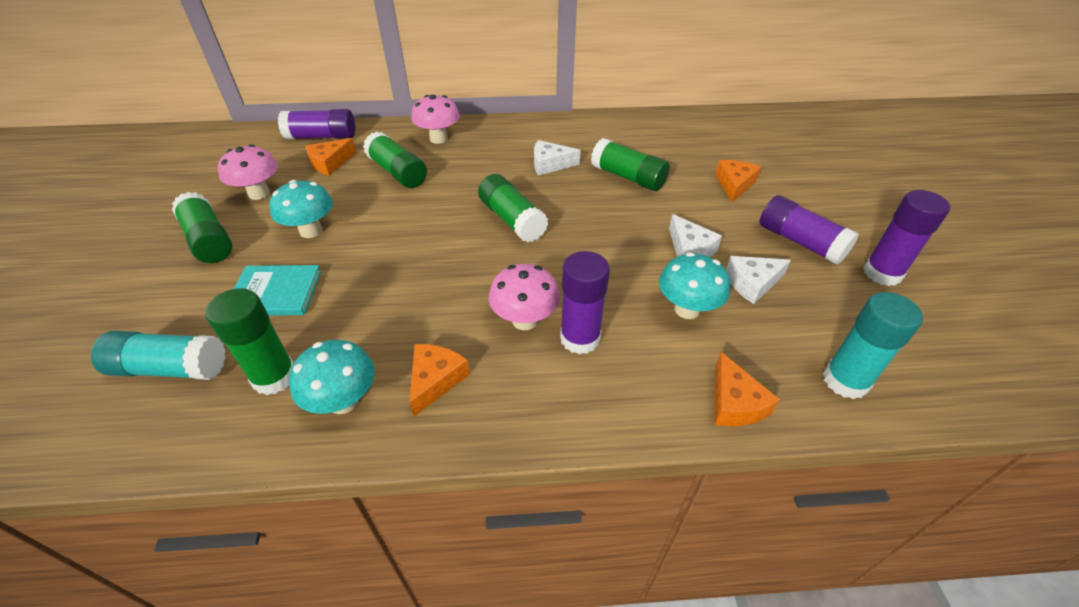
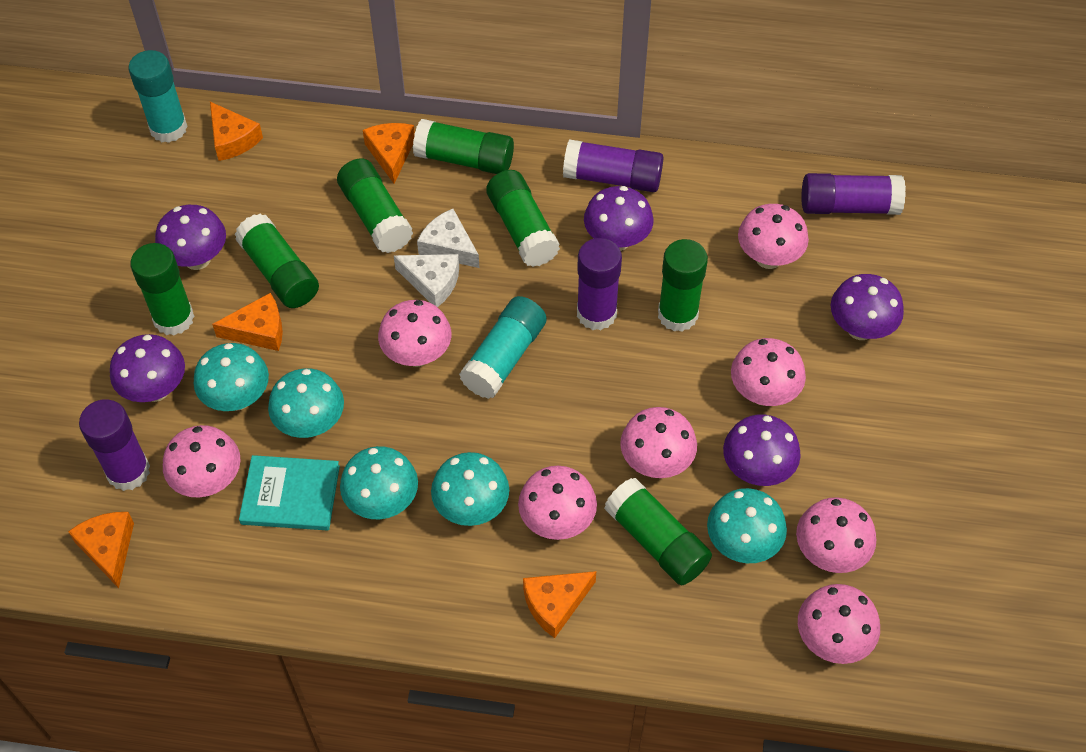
green glue stick: 5 -> 7
orange cheese: 4 -> 5
pink mushroom: 3 -> 8
purple mushroom: 0 -> 5
turquoise mushroom: 3 -> 5
white cheese: 3 -> 2

